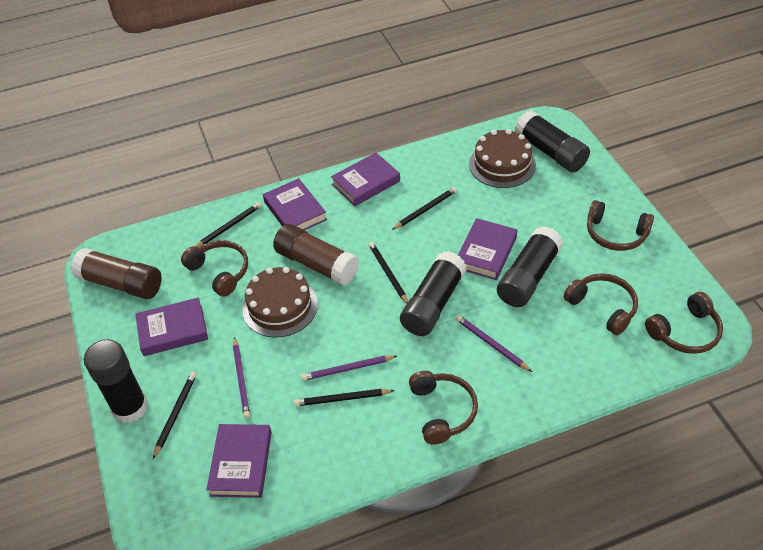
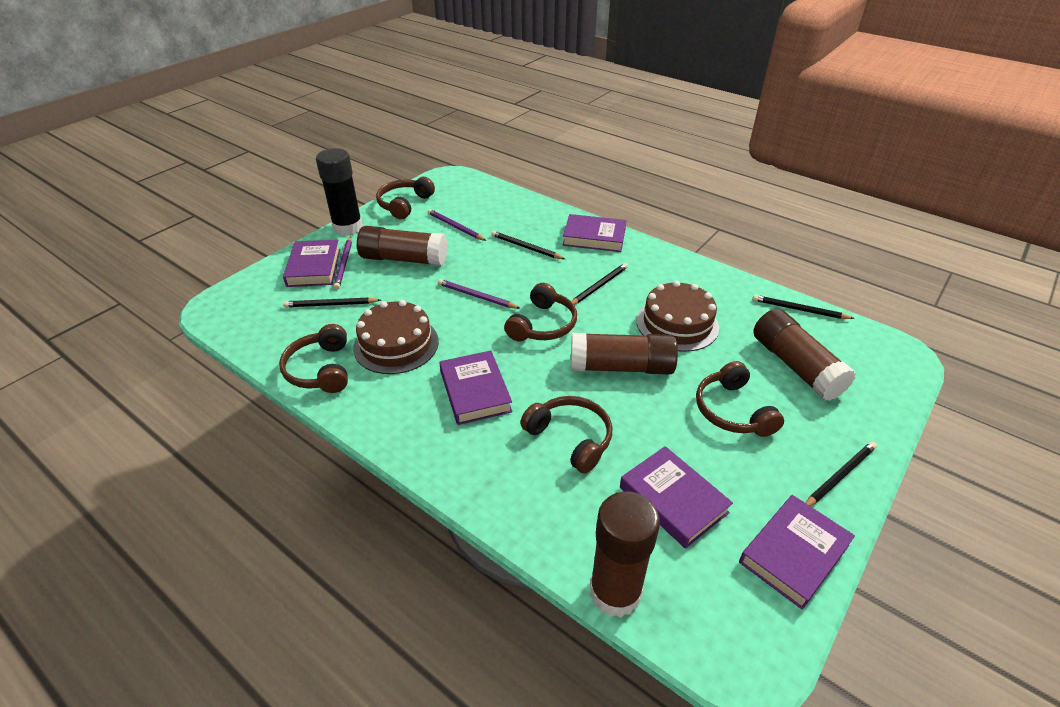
black glue stick: 4 -> 1
brown glue stick: 2 -> 4

